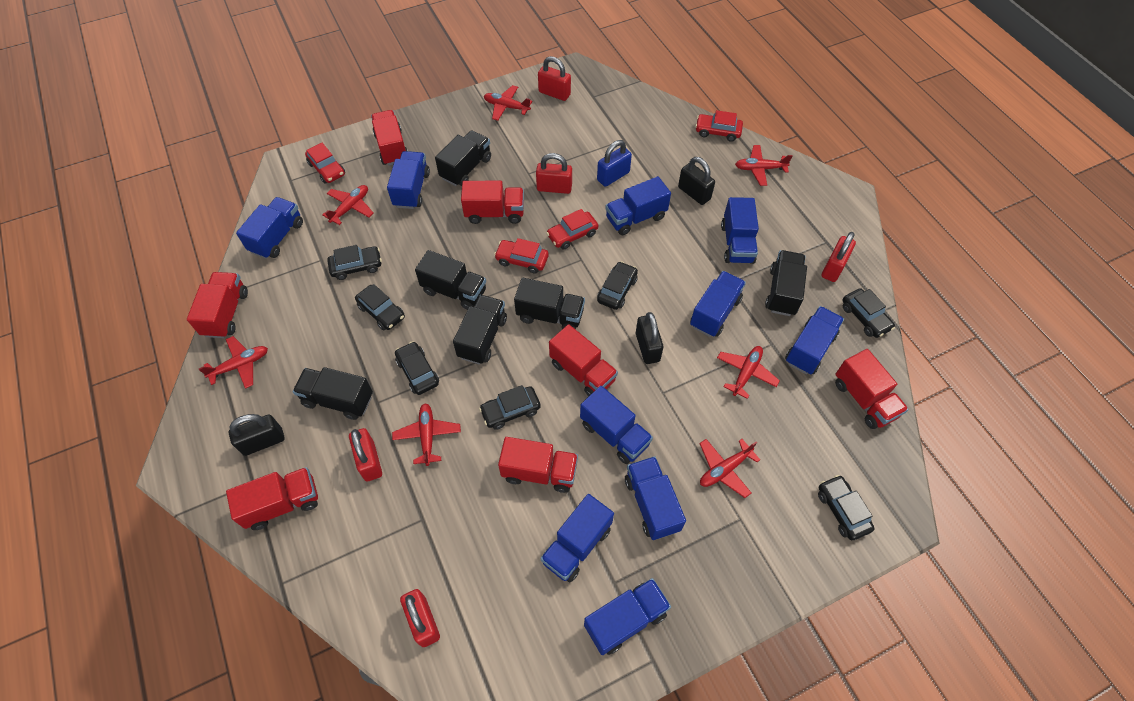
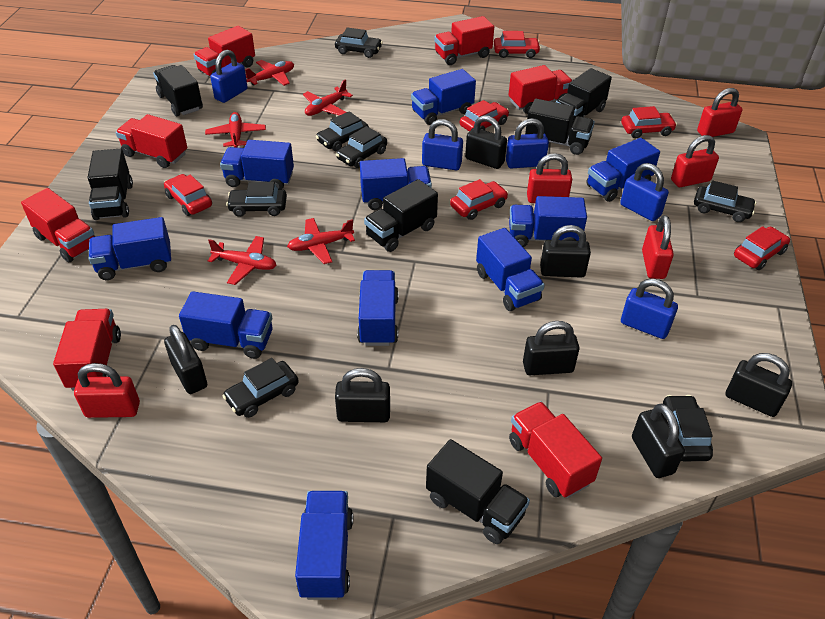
black padlock: 3 -> 7
blue padlock: 1 -> 5
red car: 4 -> 6
red plane: 7 -> 5

